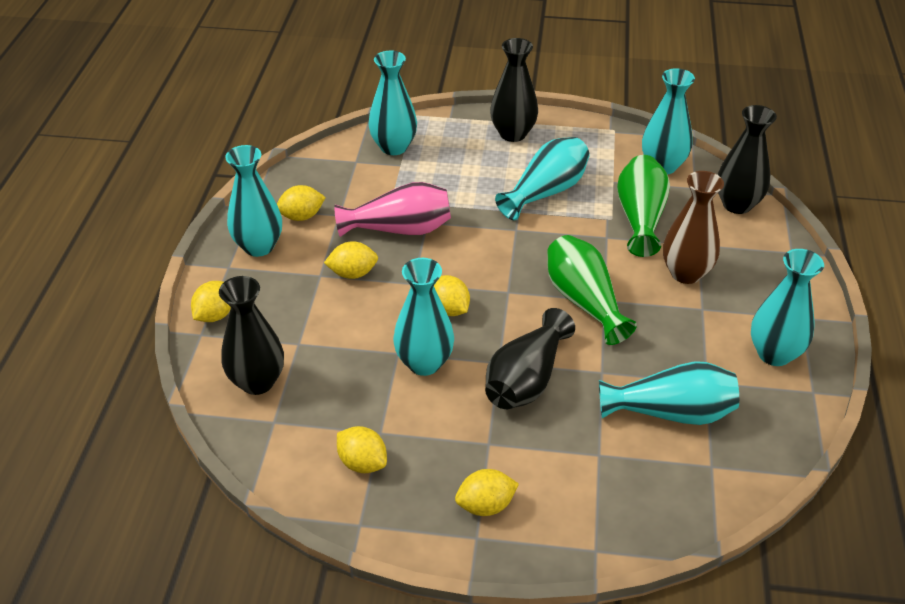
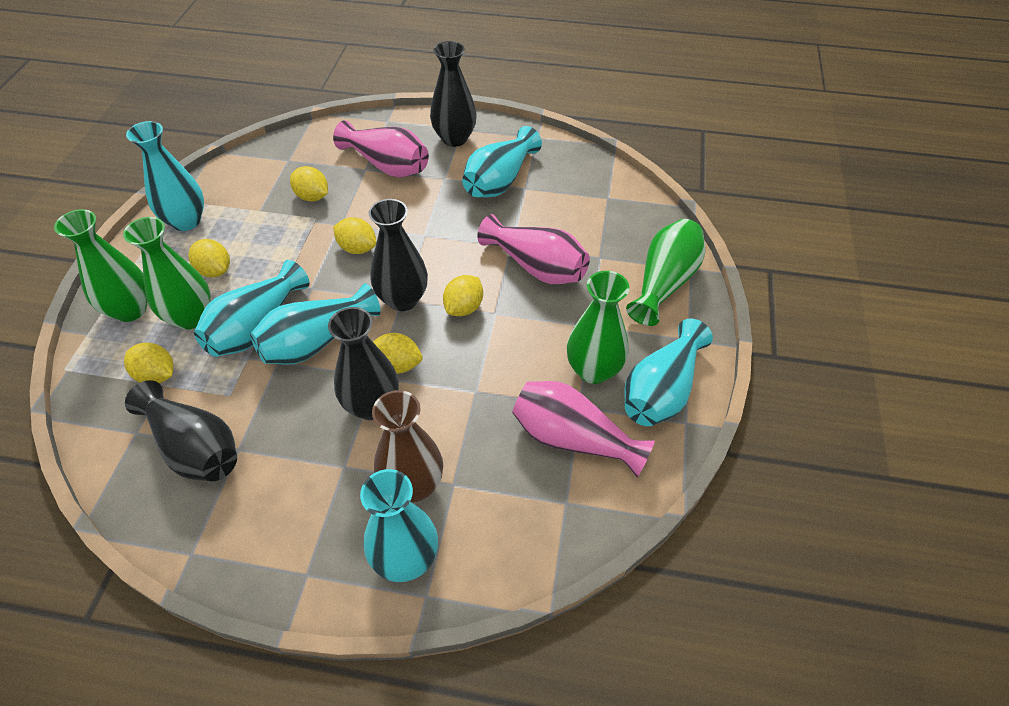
green vase: 2 -> 4
pink vase: 1 -> 3
turquoise vase: 7 -> 6

